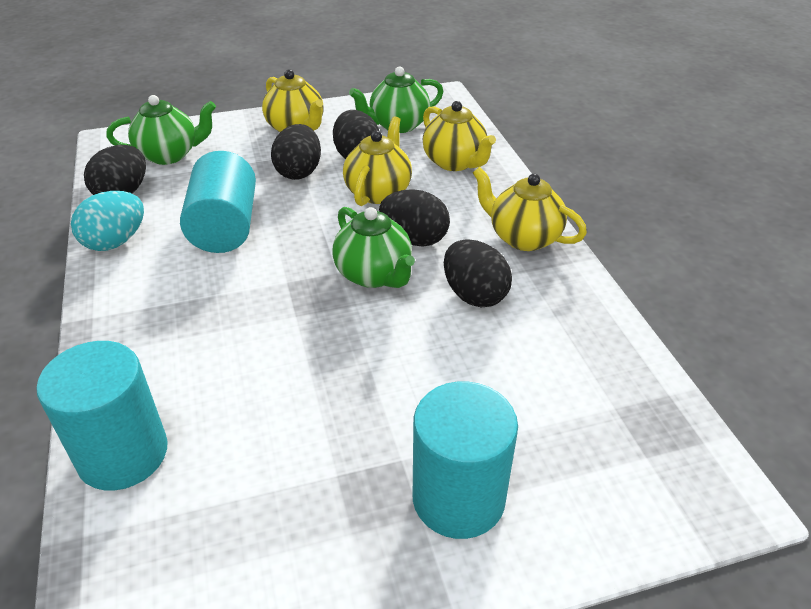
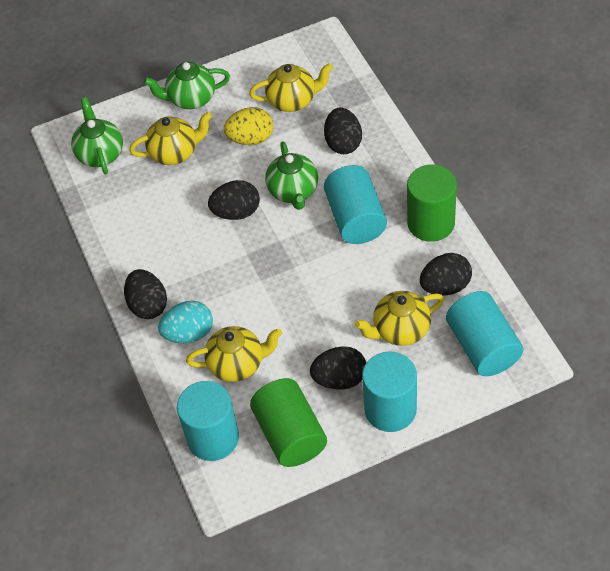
green cylinder: 0 -> 2
turquoise cylinder: 3 -> 4
yellow egg: 0 -> 1

